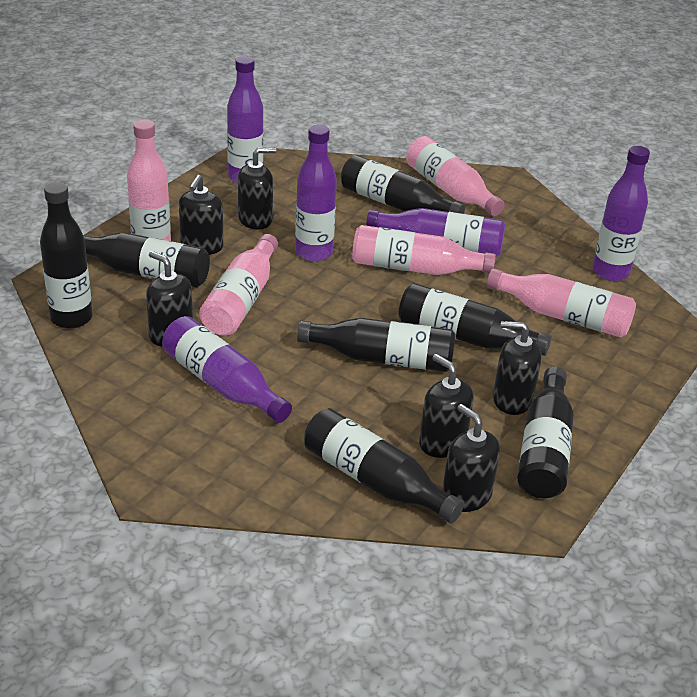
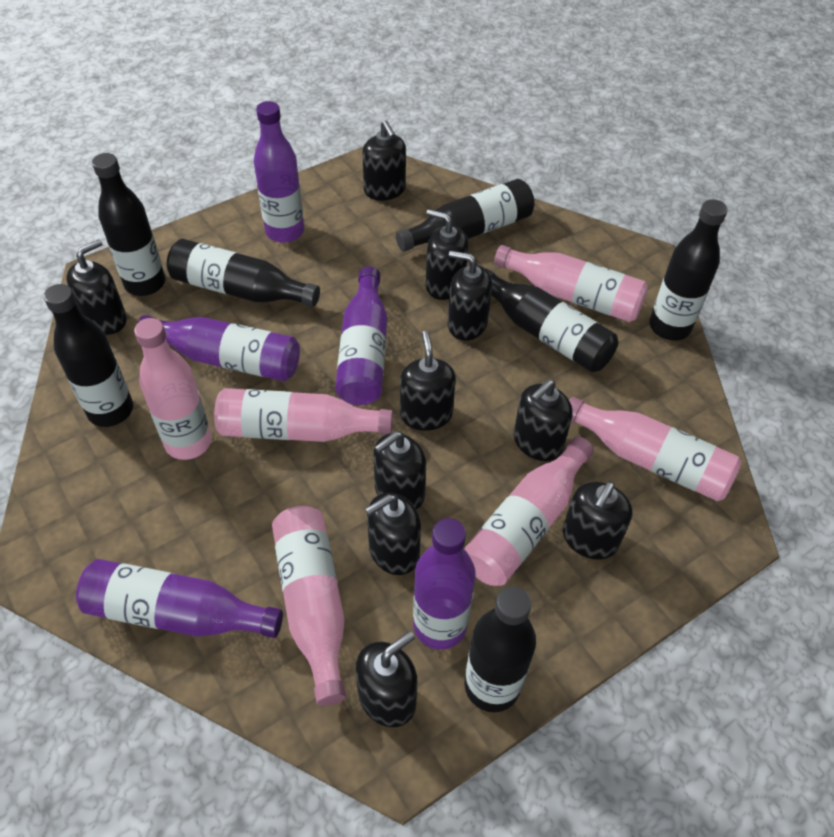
black soap dispenser: 6 -> 10
pink bottle: 5 -> 6

